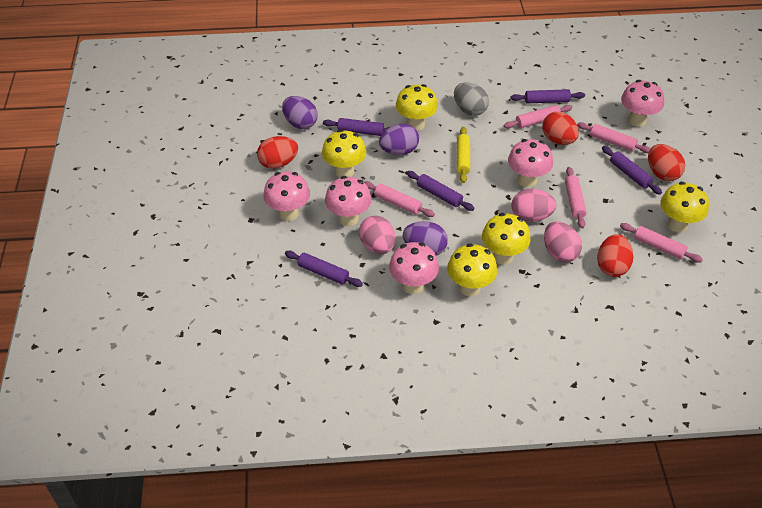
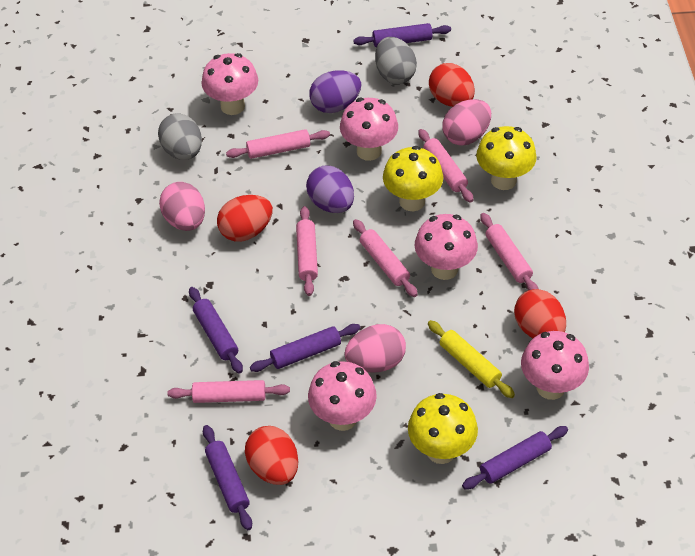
grey egg: 1 -> 2
pink rolling pin: 5 -> 6
purple egg: 3 -> 2
yellow mushroom: 5 -> 3

